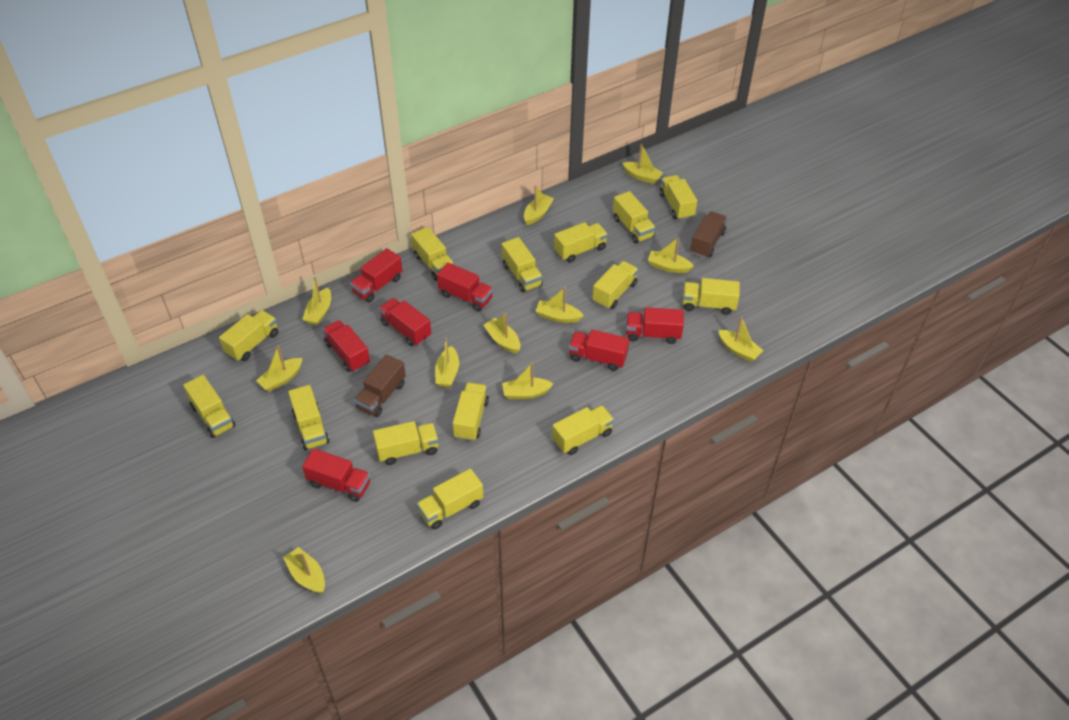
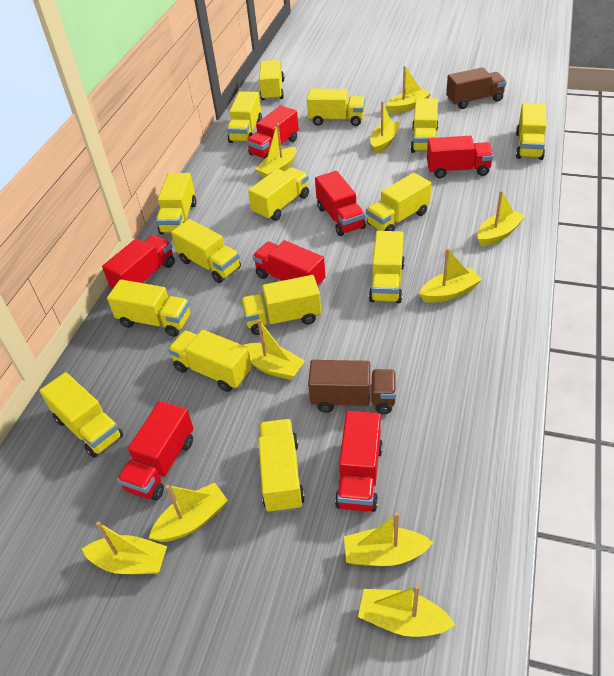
yellow boat: 11 -> 10
yellow truck: 14 -> 15

